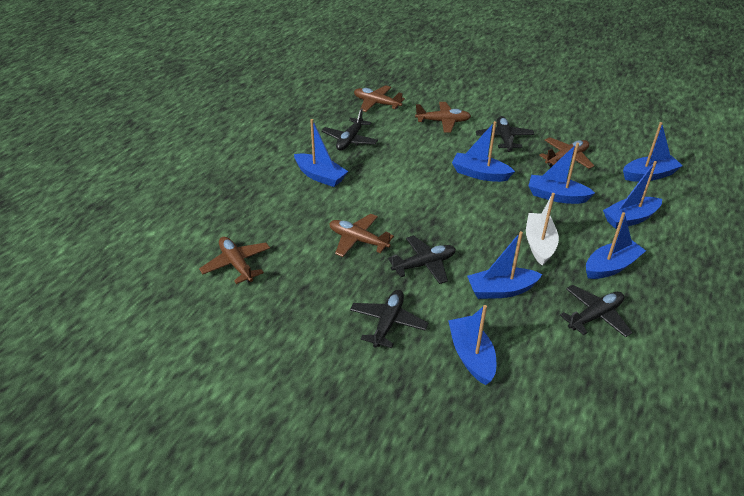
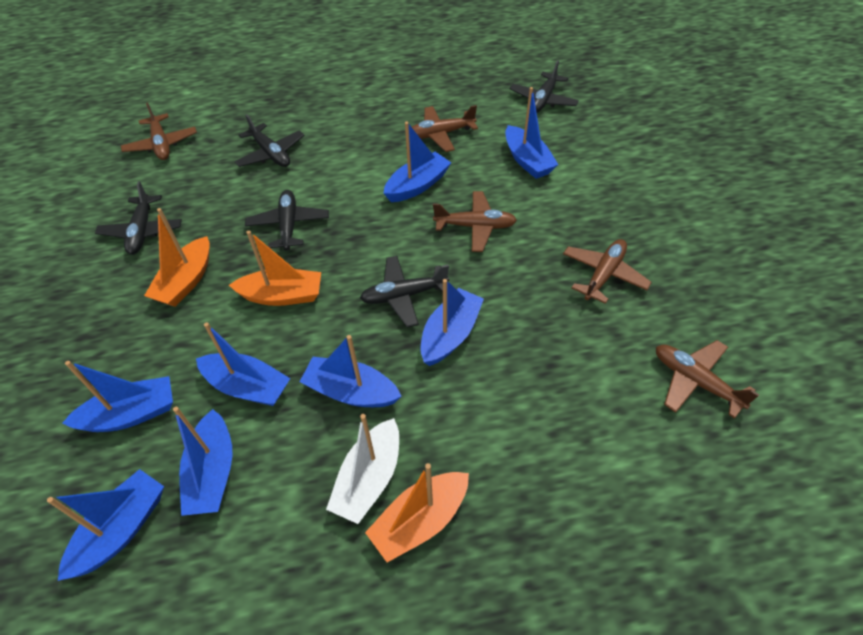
orange boat: 0 -> 3

